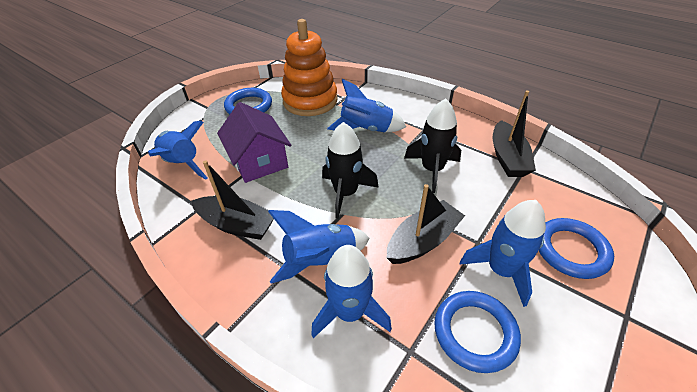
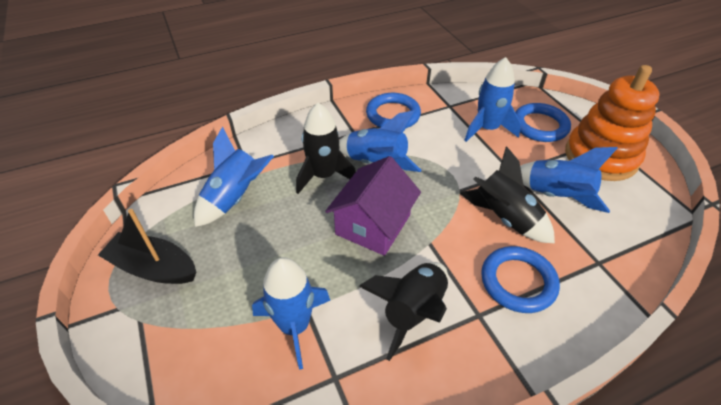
black boat: 3 -> 1
black rocket: 2 -> 3

